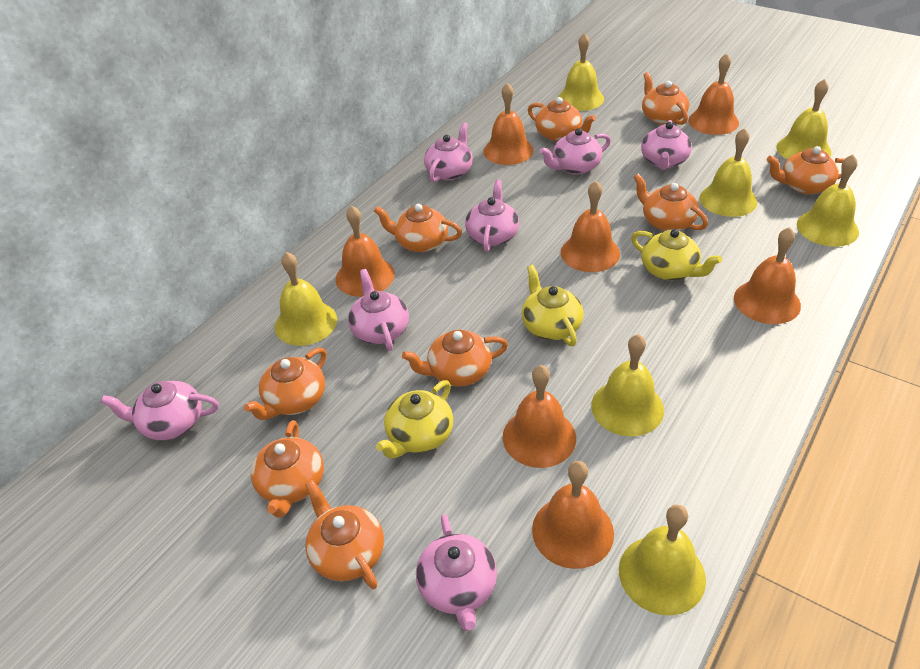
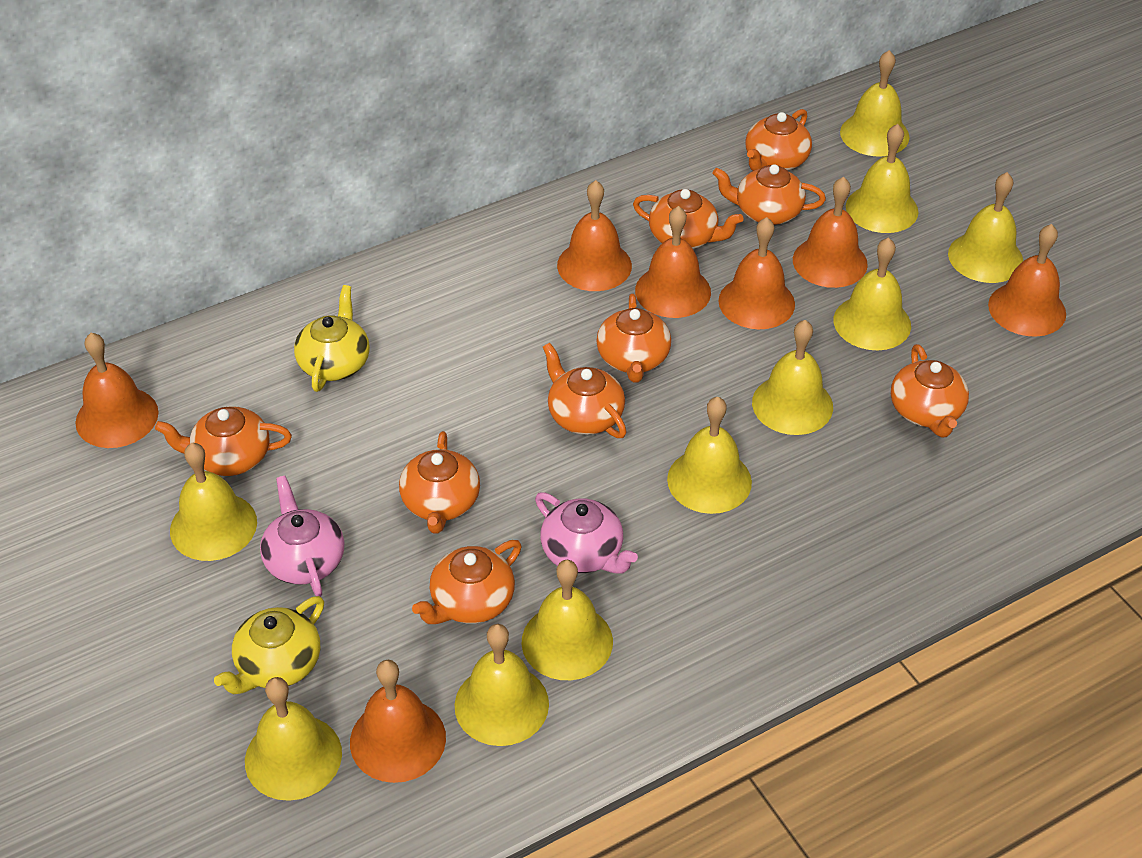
pink teapot: 7 -> 2
yellow bell: 7 -> 10
yellow teapot: 3 -> 2

